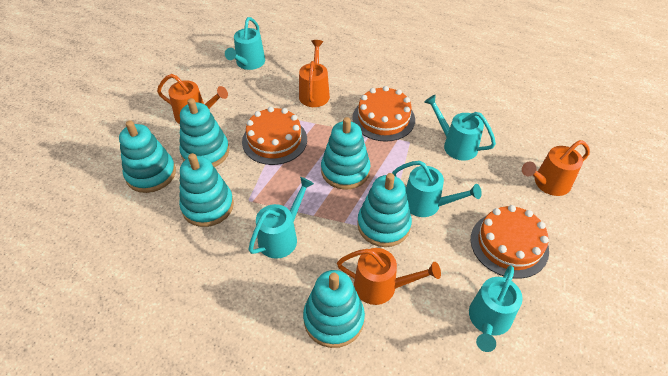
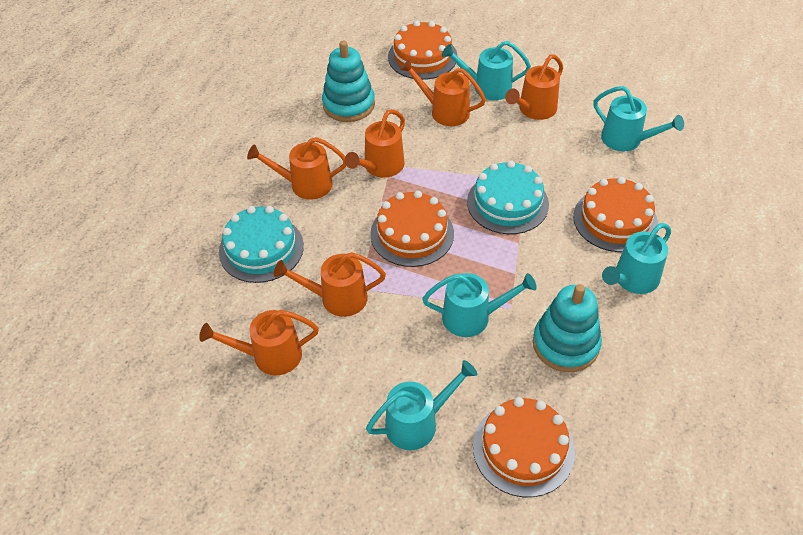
orange cake: 3 -> 4
orange watering can: 4 -> 6
turquoise cake: 0 -> 2
turquoise stacking toy: 6 -> 2

